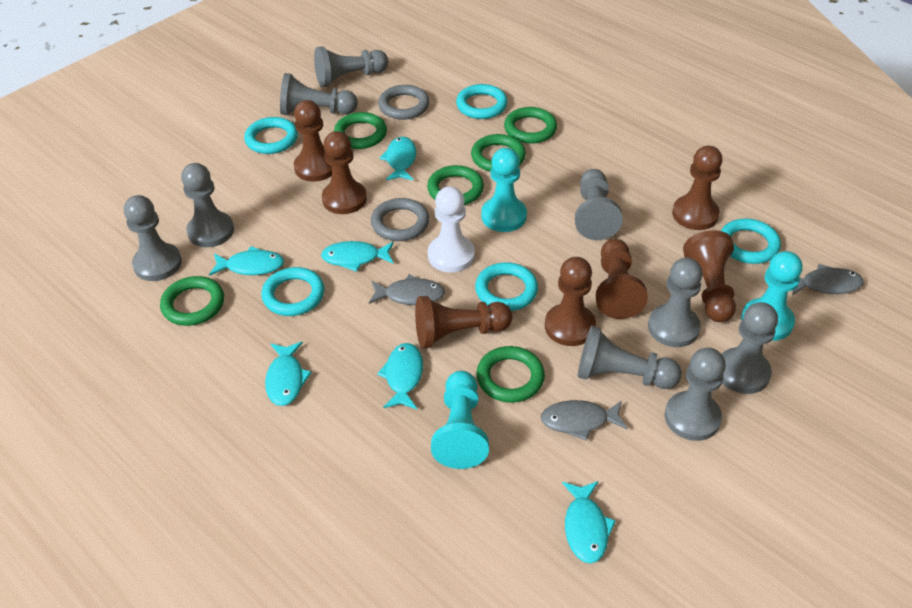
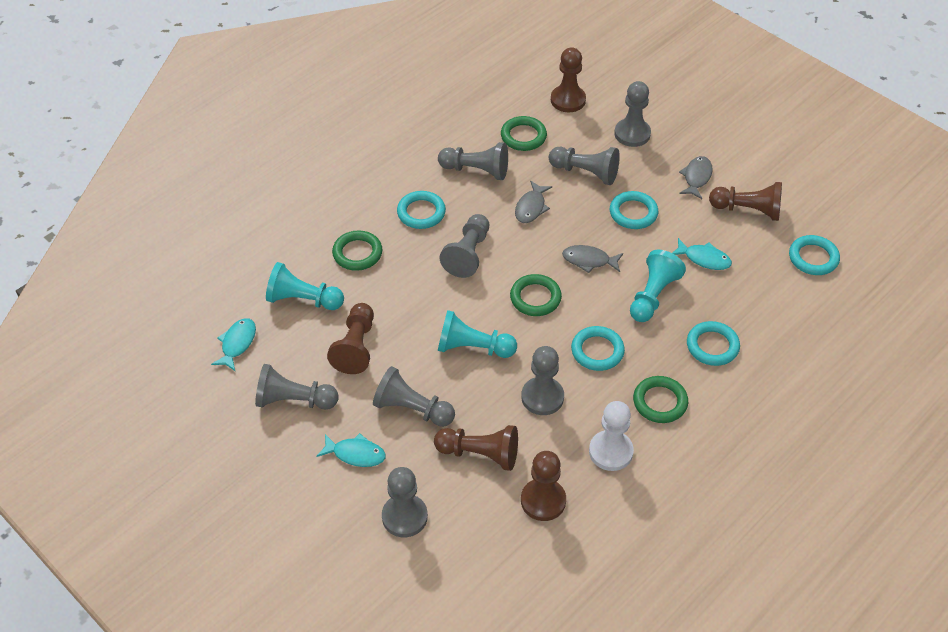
brown pawn: 7 -> 5
green ring: 6 -> 4
grey pawn: 9 -> 8
grey ring: 2 -> 0
turquoise fish: 6 -> 3

